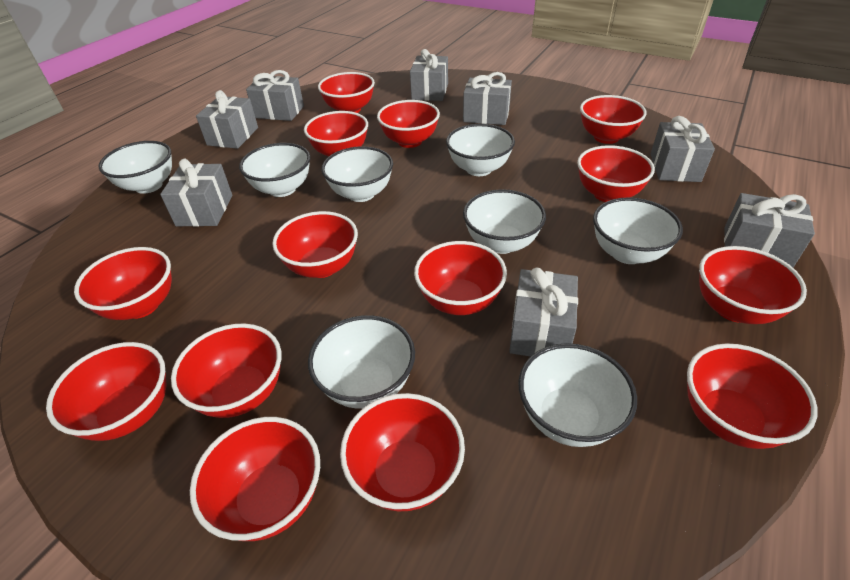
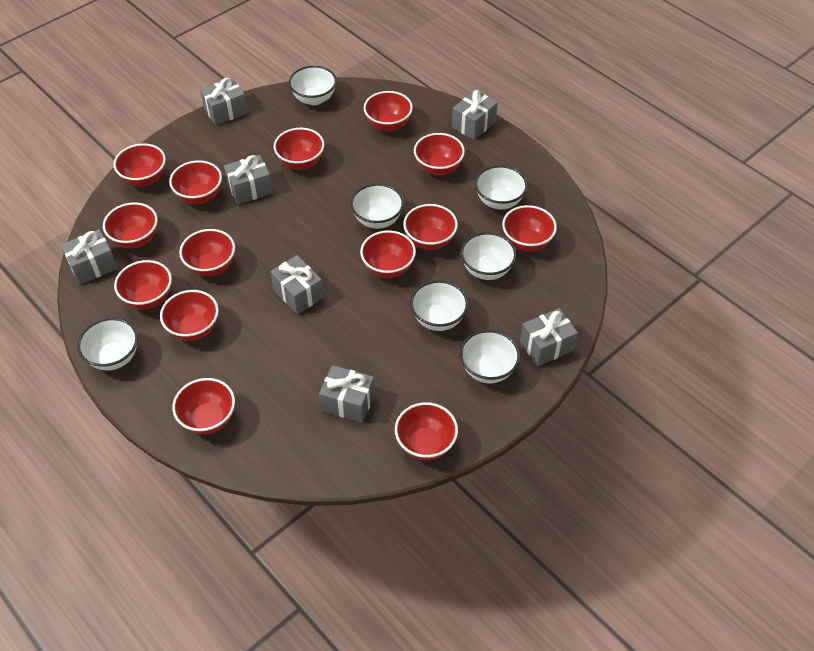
grey gift: 8 -> 7
white bowl: 8 -> 7

